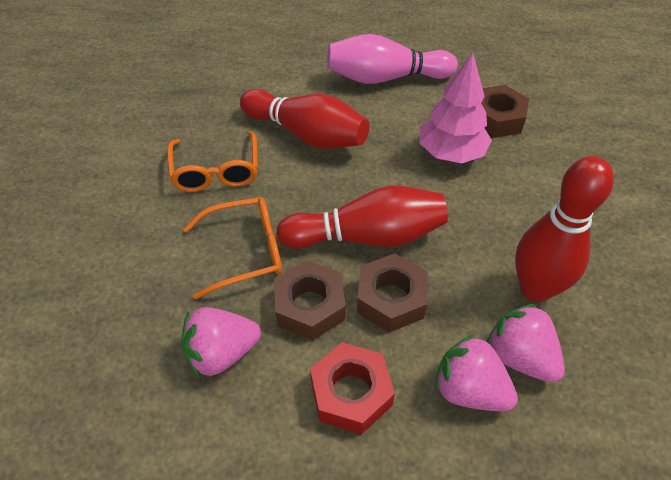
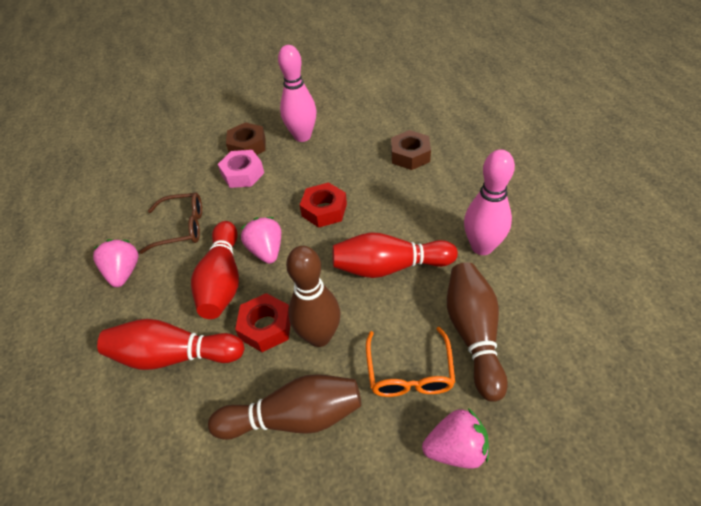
brown bowling pin: 0 -> 3
brown glasses: 0 -> 1
brown nut: 3 -> 2
orange glasses: 2 -> 1
pink bowling pin: 1 -> 2
pink nut: 0 -> 1
pink tree: 1 -> 0
red nut: 1 -> 2

